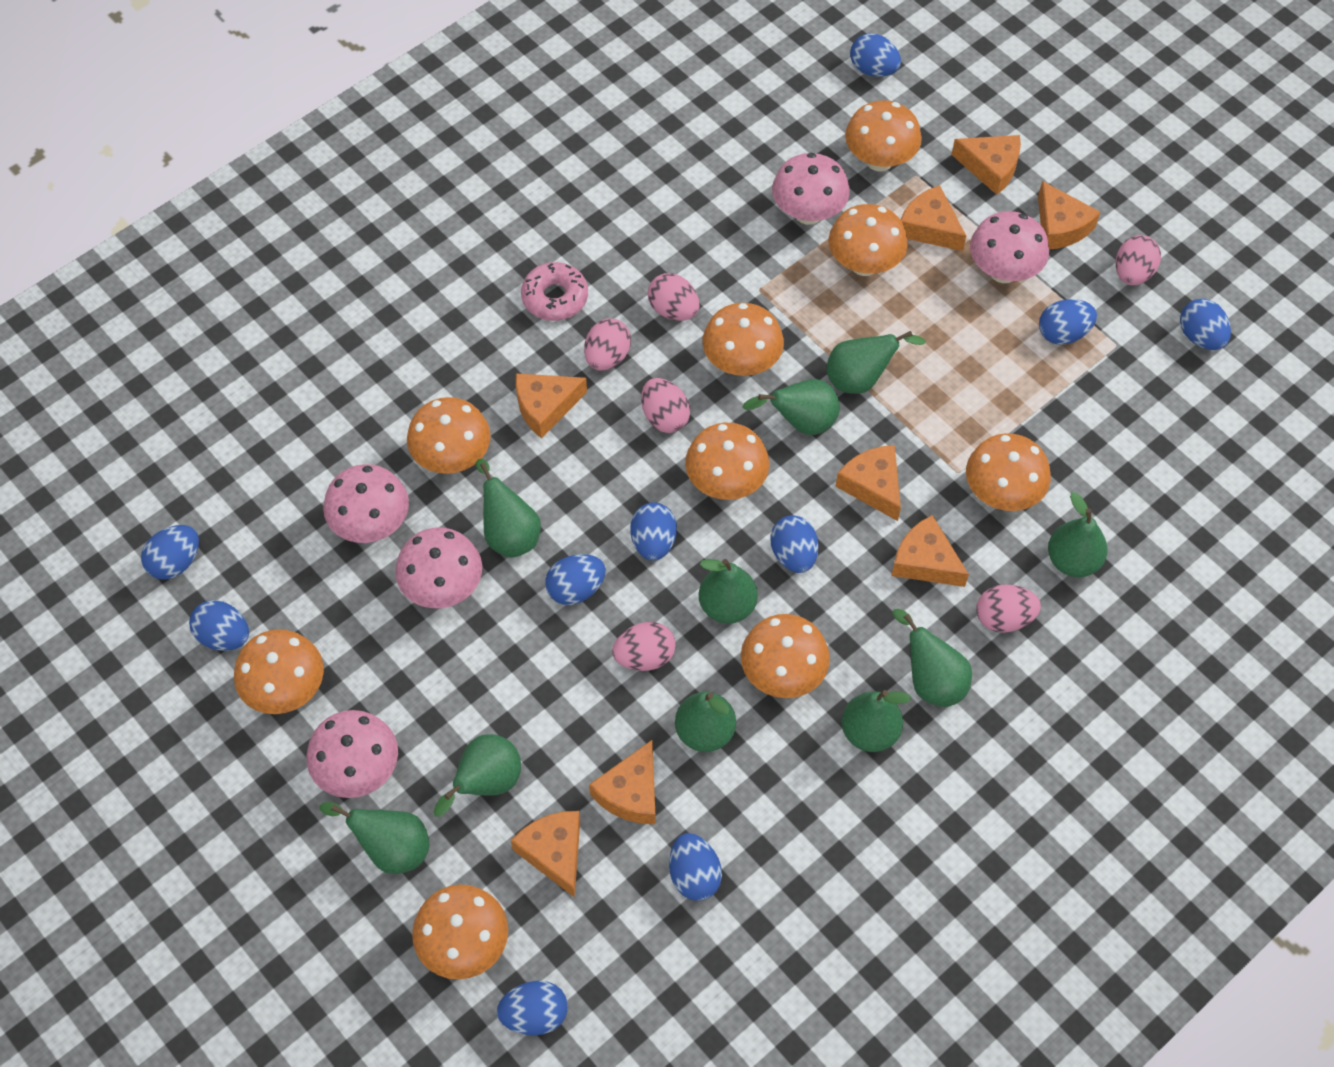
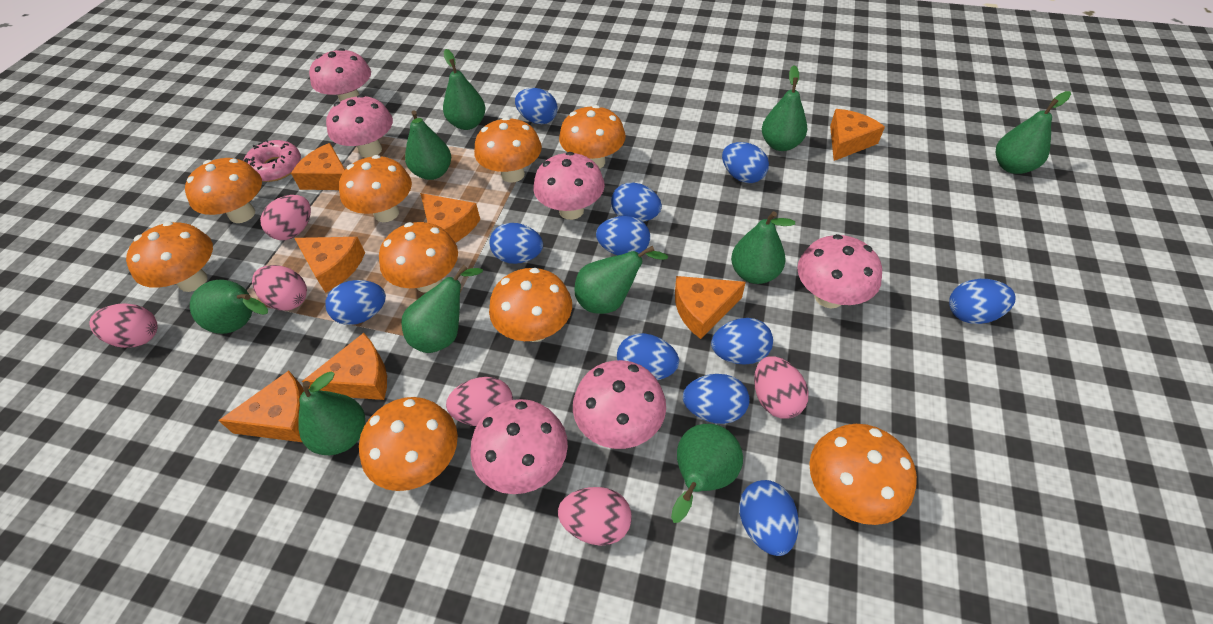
blue egg: 10 -> 11
orange cheese: 8 -> 7
pink mushroom: 5 -> 6

